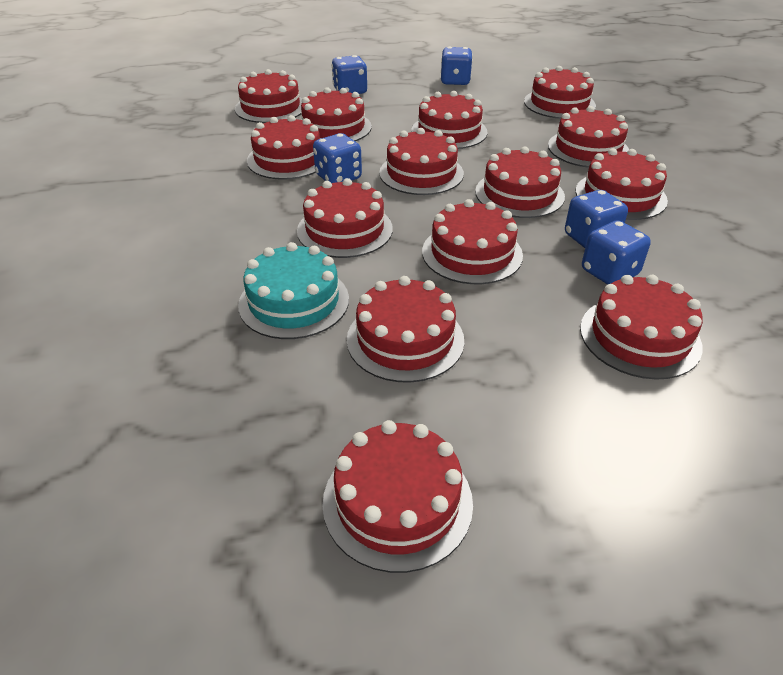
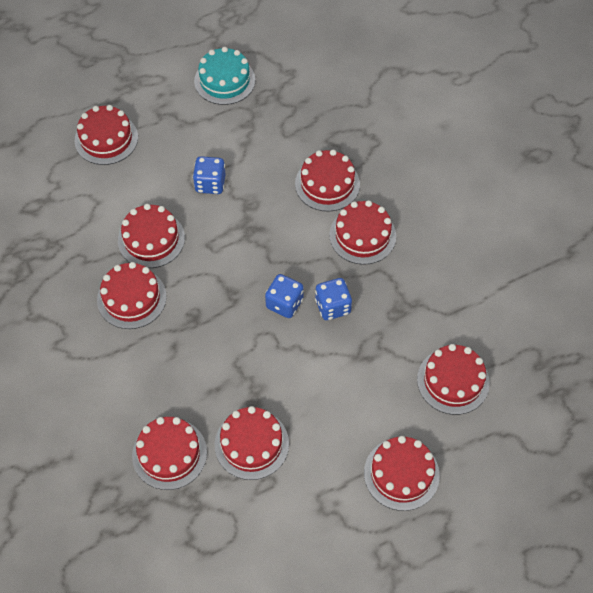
blue dice: 5 -> 3
red cake: 14 -> 9

